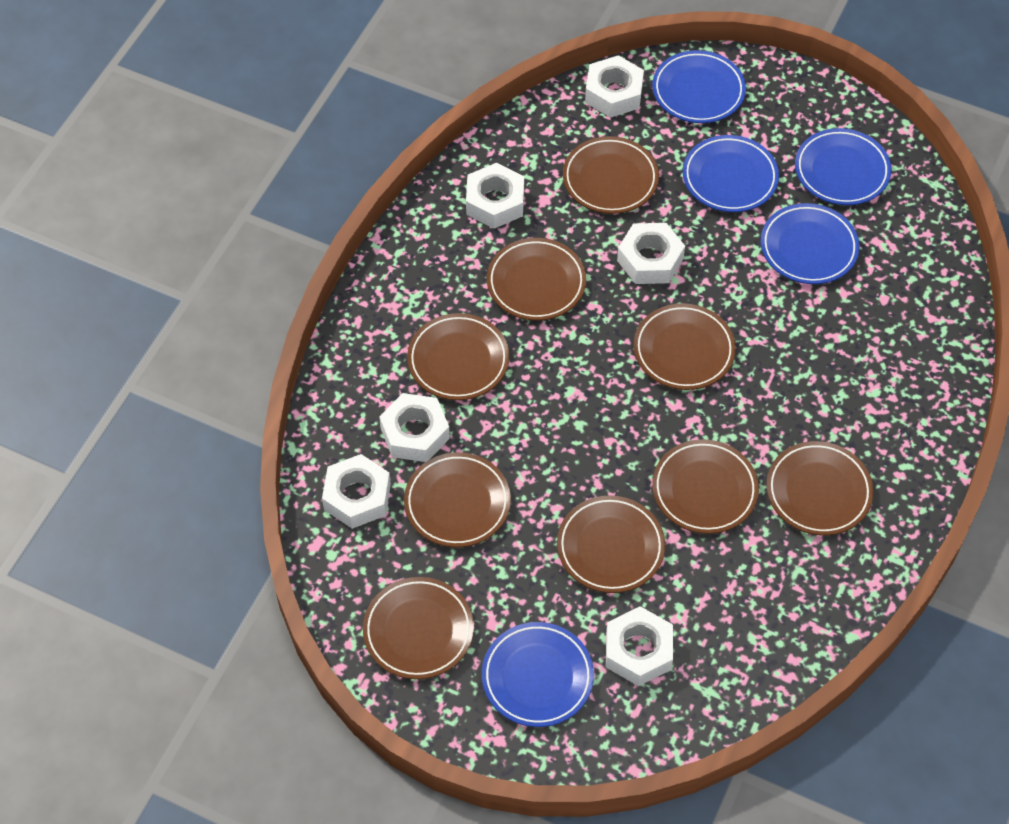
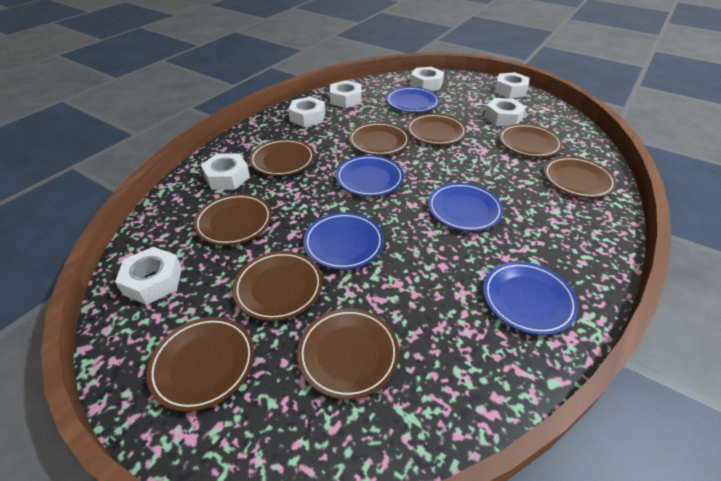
white nut: 6 -> 7

